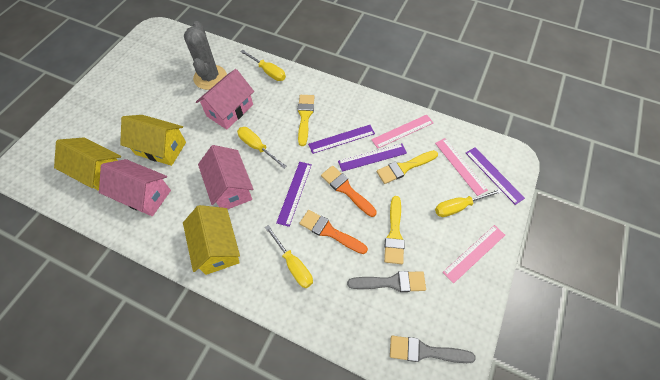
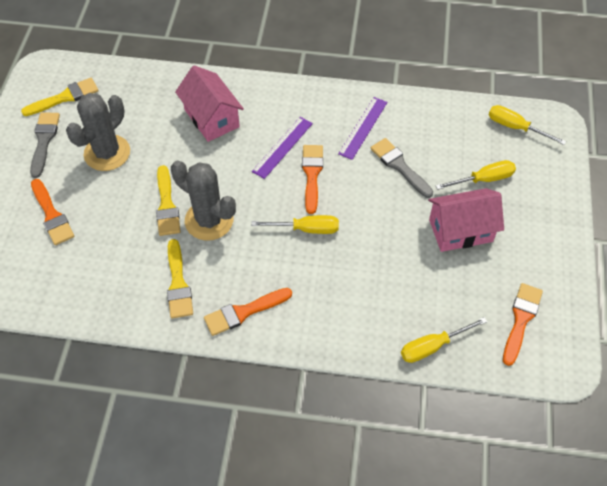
grey cactus: 1 -> 2
orange brush: 2 -> 4
pink house: 3 -> 2
pink ruler: 3 -> 0
purple ruler: 4 -> 2
yellow house: 3 -> 0

